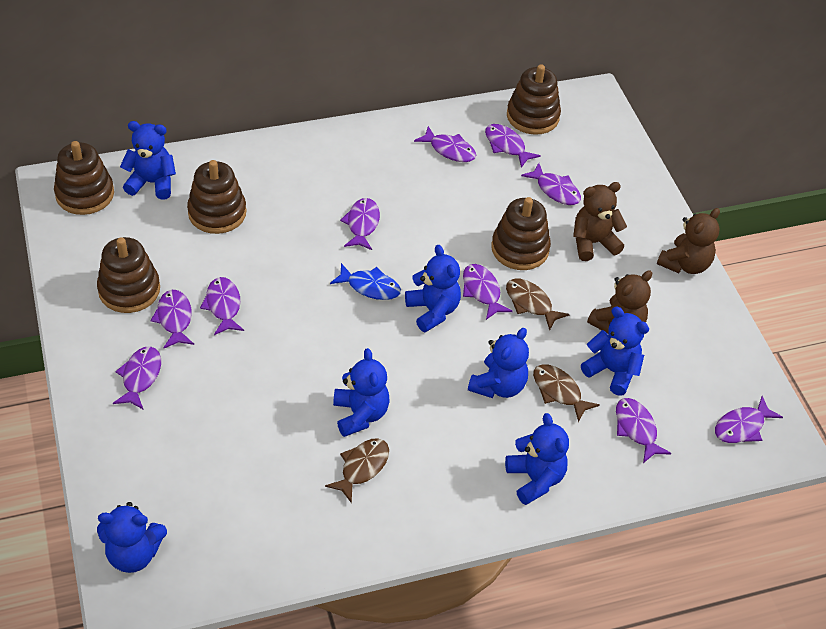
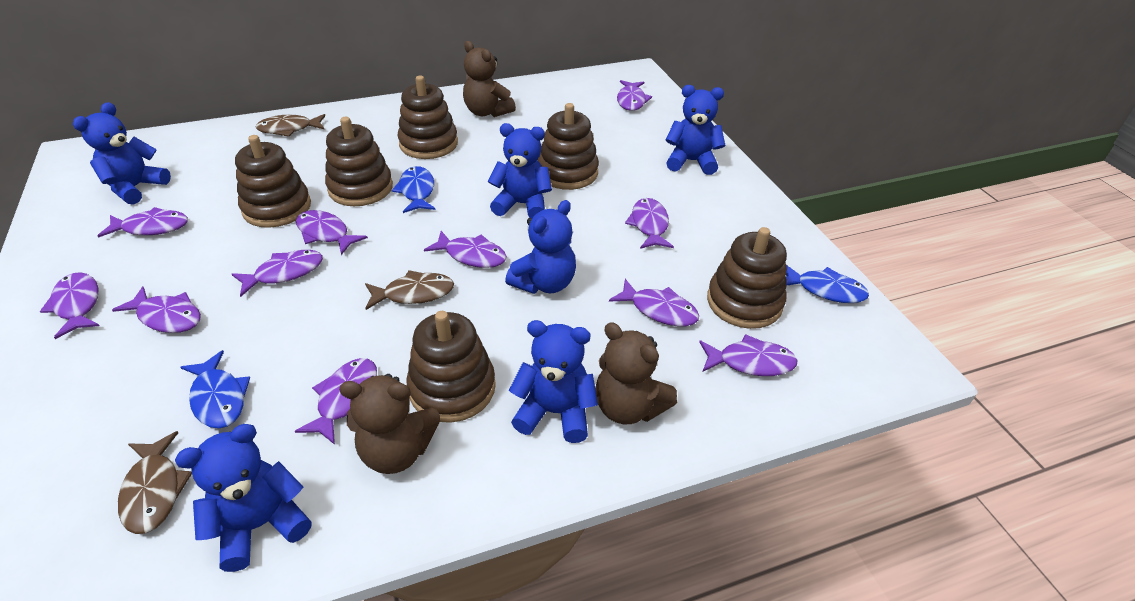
blue fish: 1 -> 3
blue teddy bear: 7 -> 6
brown stacking toy: 5 -> 6
purple fish: 10 -> 11

